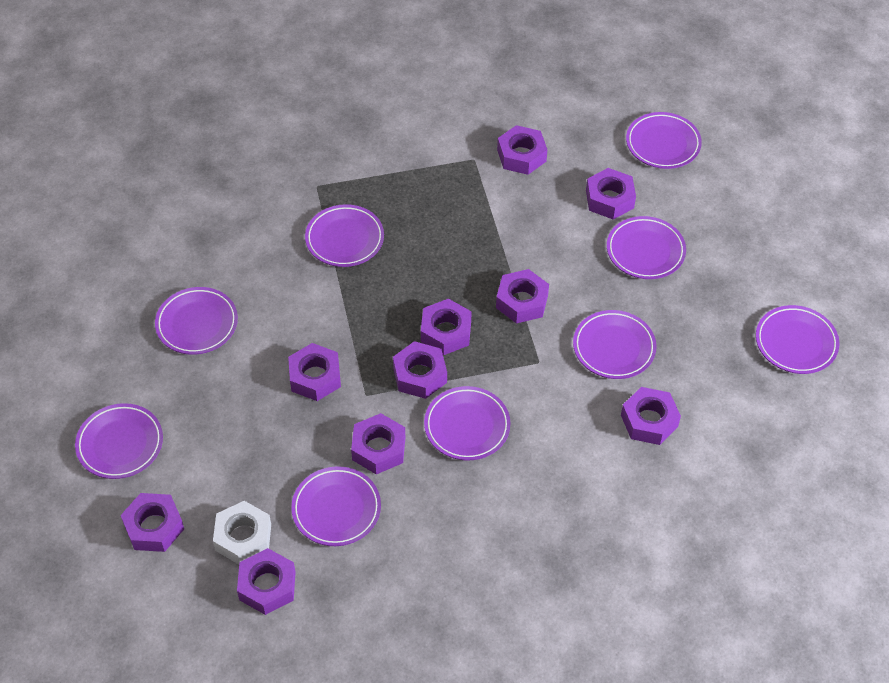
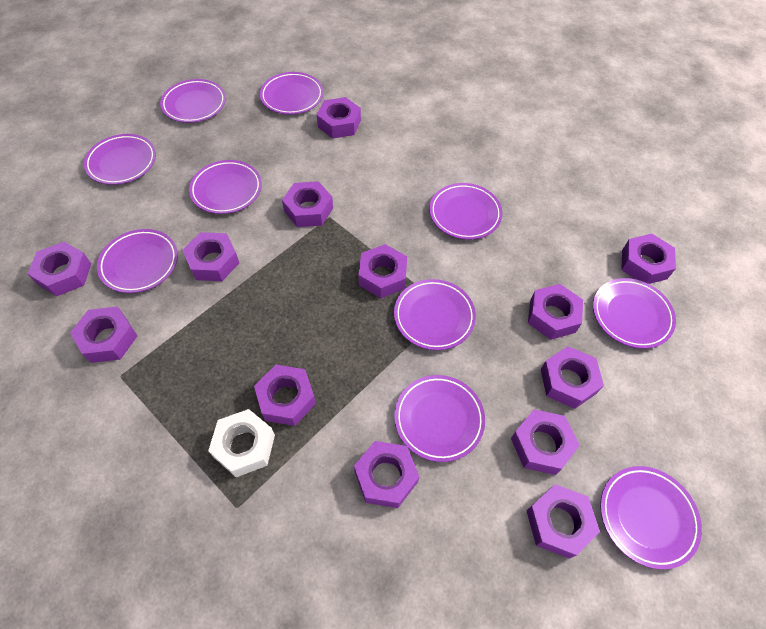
purple nut: 10 -> 13
purple plate: 9 -> 10

